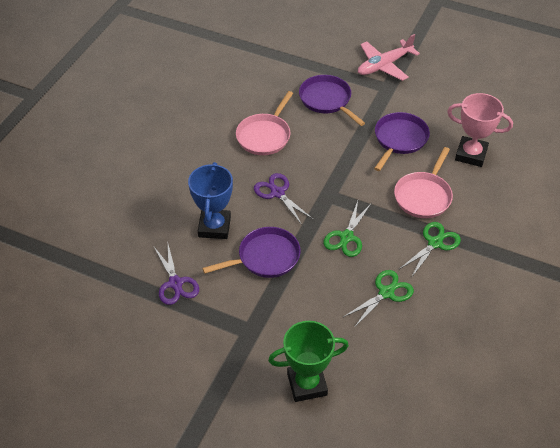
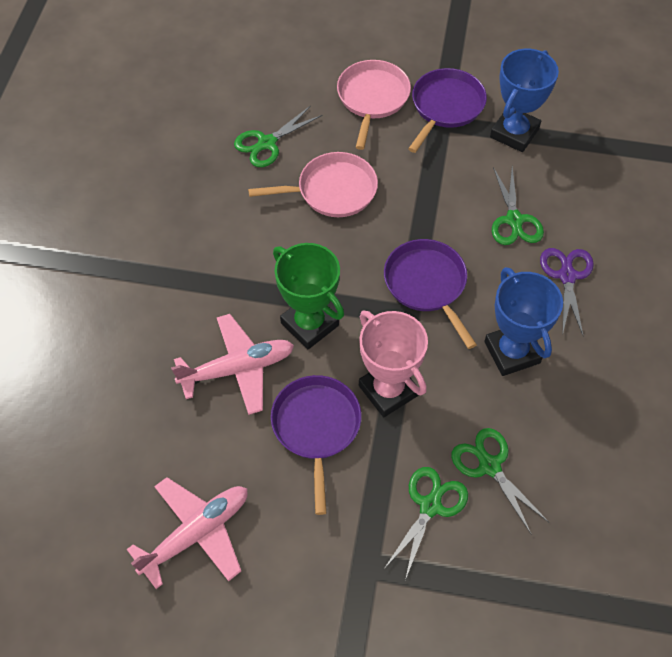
blue trophy: 1 -> 2
green scissors: 3 -> 4
pink plane: 1 -> 2
purple scissors: 2 -> 1

